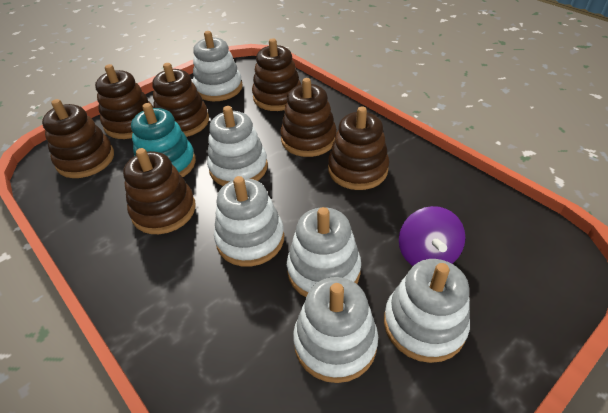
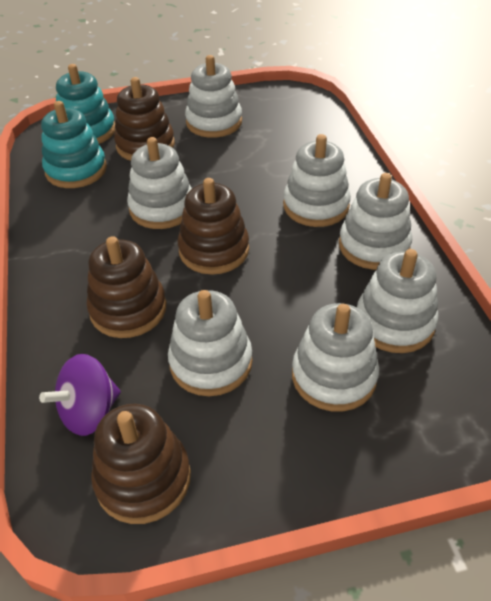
brown stacking toy: 7 -> 4
turquoise stacking toy: 1 -> 2
white stacking toy: 6 -> 7

